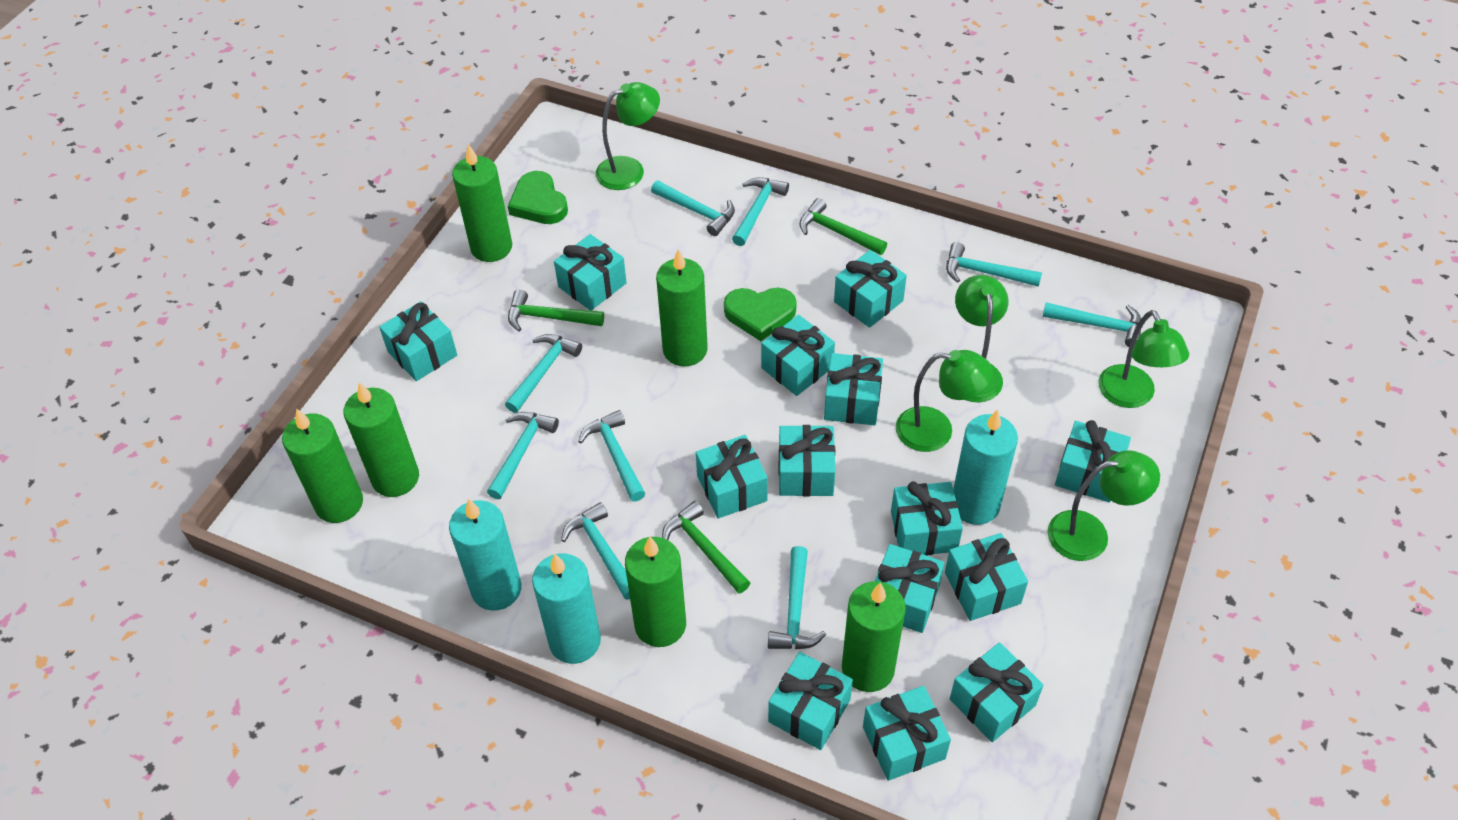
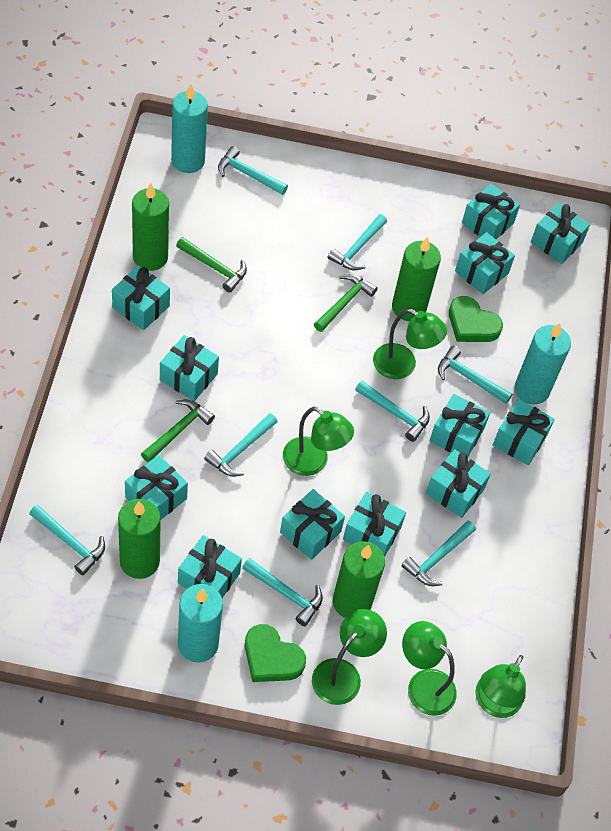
green candle: 6 -> 4
turquoise gift: 14 -> 12
turquoise hammer: 9 -> 8

